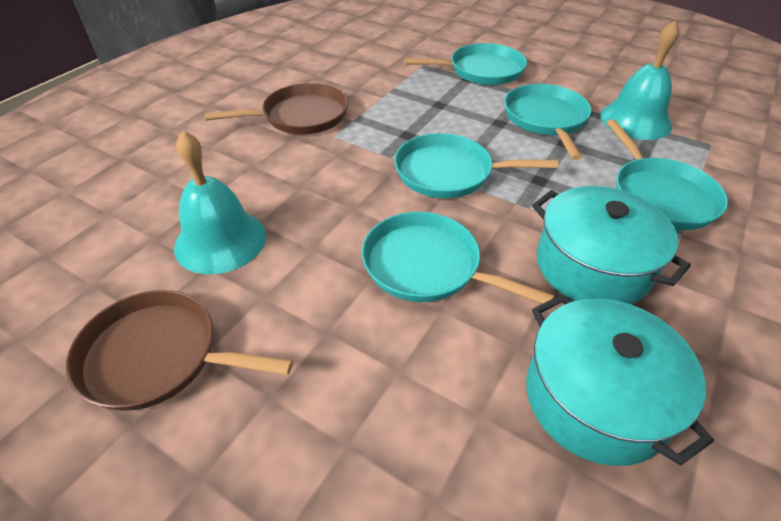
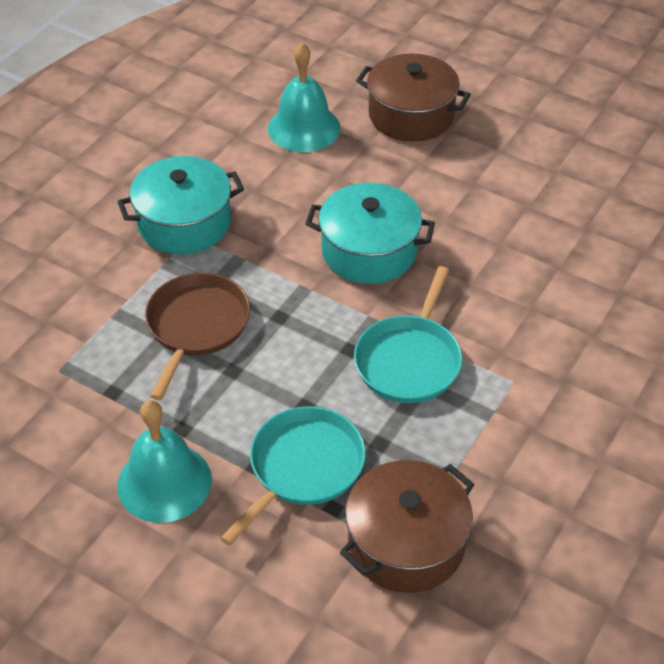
brown pan: 2 -> 1
brown pot: 0 -> 2
turquoise pan: 5 -> 2

